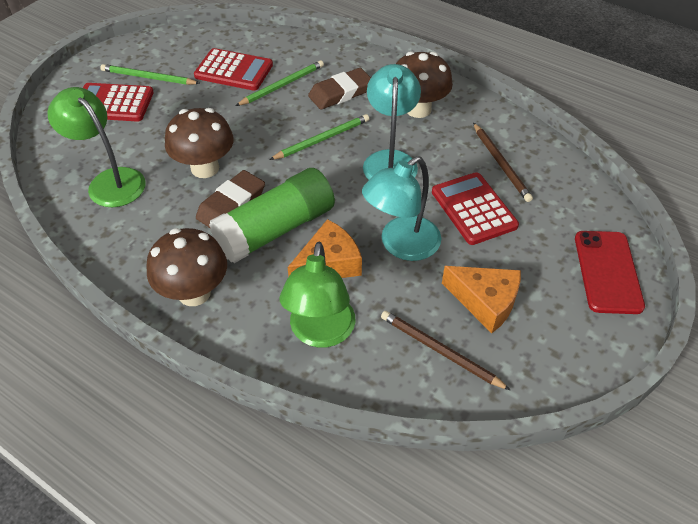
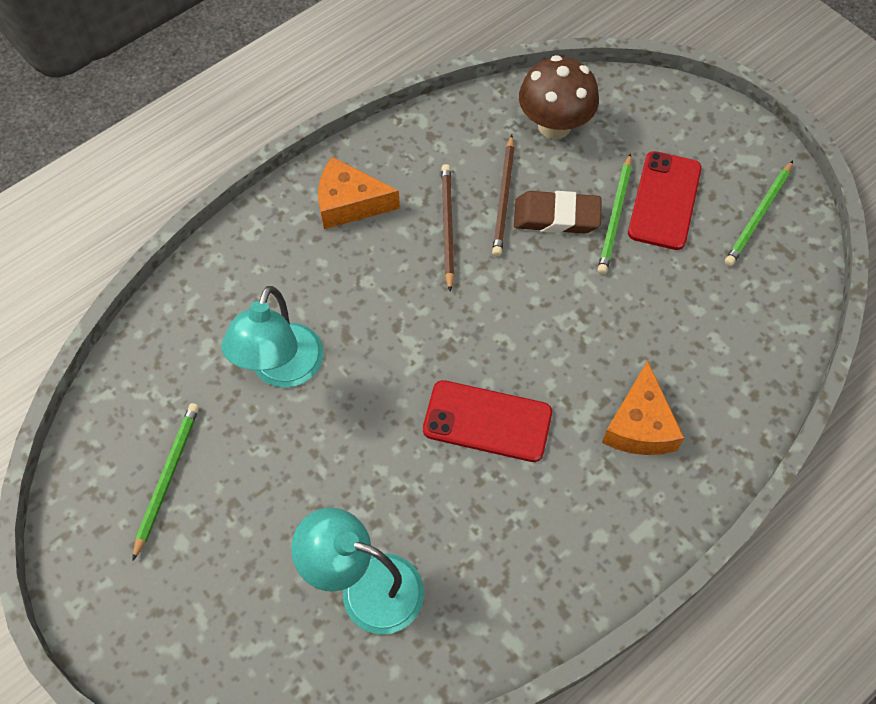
brown eraser: 2 -> 1
brown mushroom: 3 -> 1
green glue stick: 1 -> 0
green lamp: 2 -> 0
red calculator: 3 -> 0
red phone: 1 -> 2

